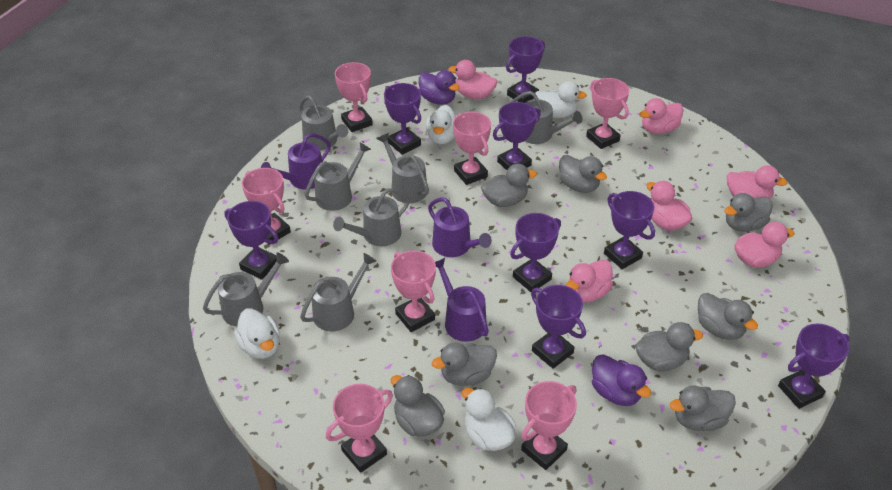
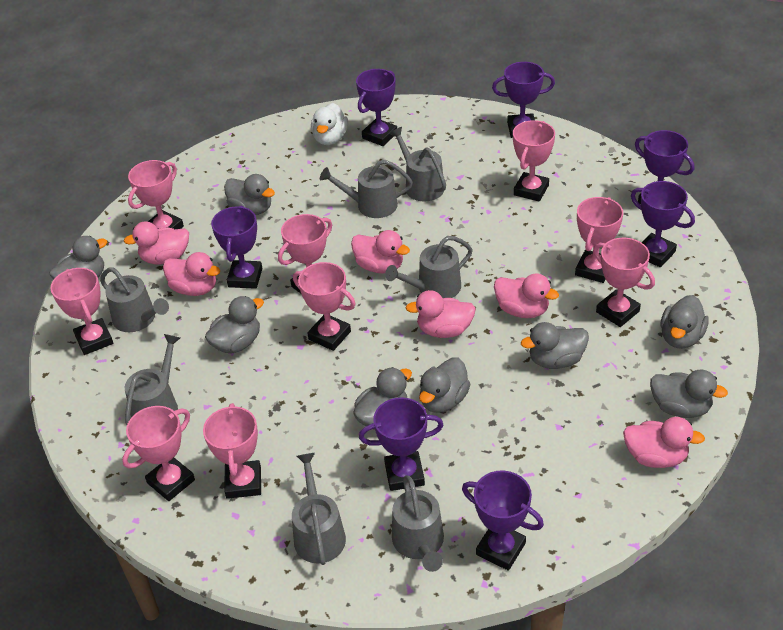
pink trophy: 7 -> 9
purple duck: 2 -> 0
purple trophy: 8 -> 7
purple watering can: 3 -> 0
white duck: 4 -> 1

